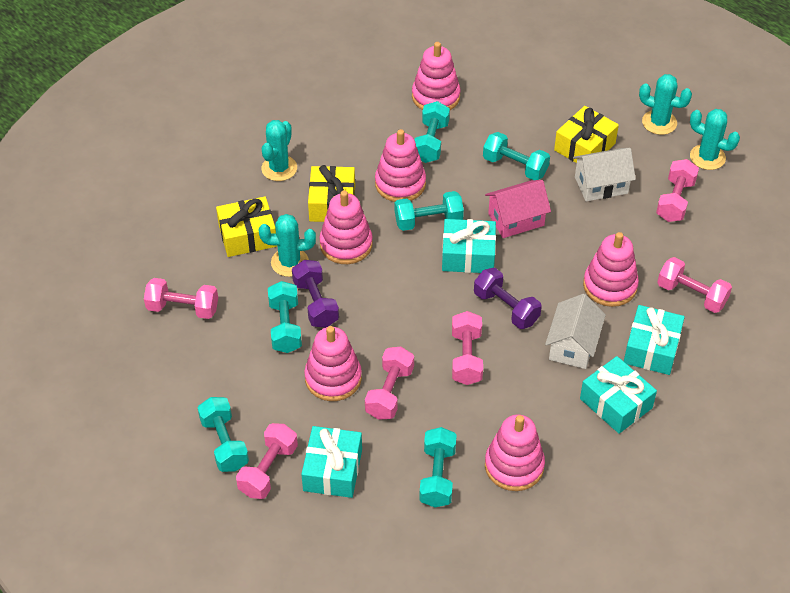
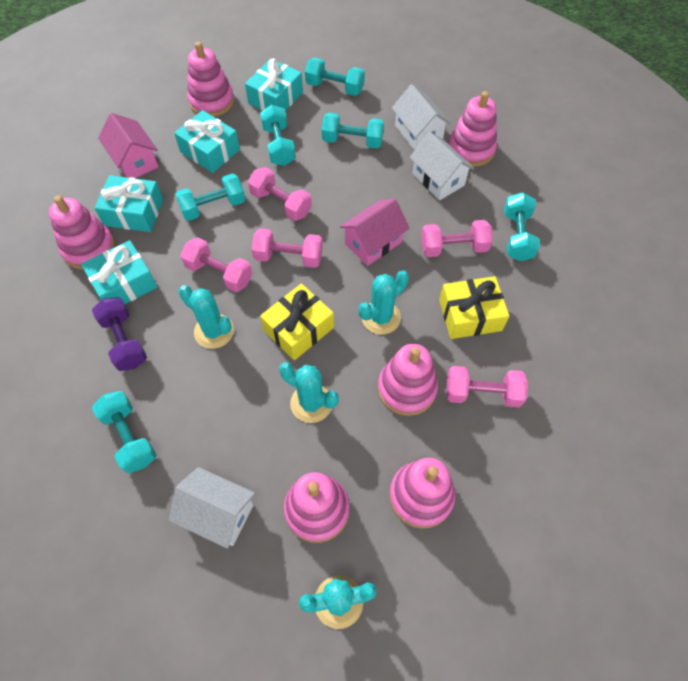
pink dumbbell: 6 -> 5
pink house: 1 -> 2
purple dumbbell: 2 -> 1
white house: 2 -> 3
yellow gift: 3 -> 2

